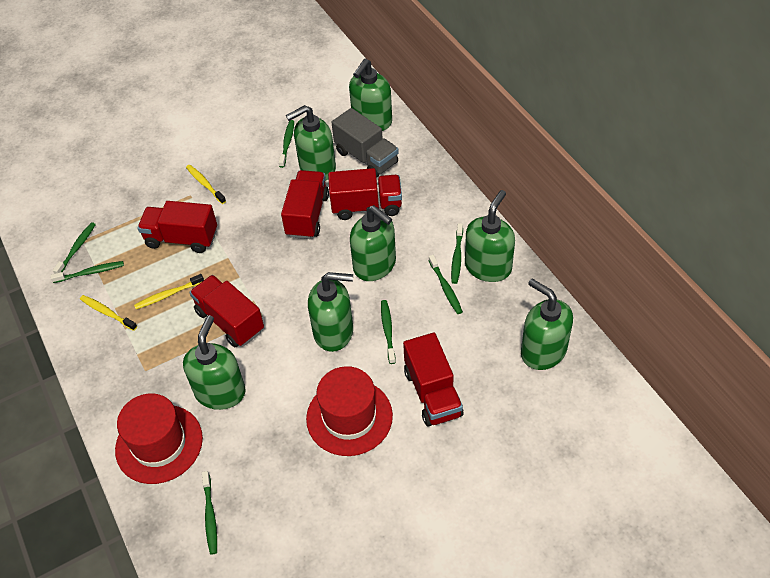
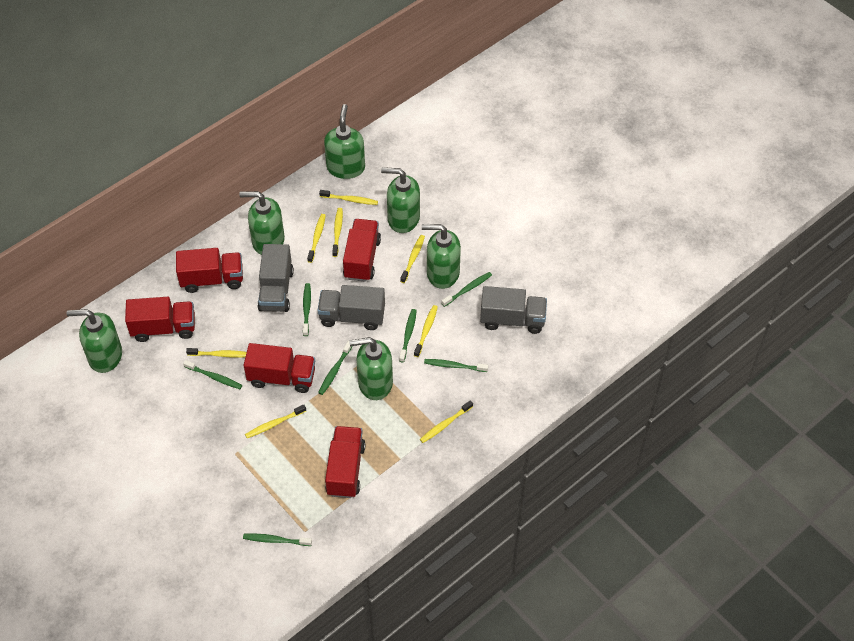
green soap dispenser: 7 -> 6
grey truck: 1 -> 3
red hat: 2 -> 0
yellow toothbrush: 3 -> 8

